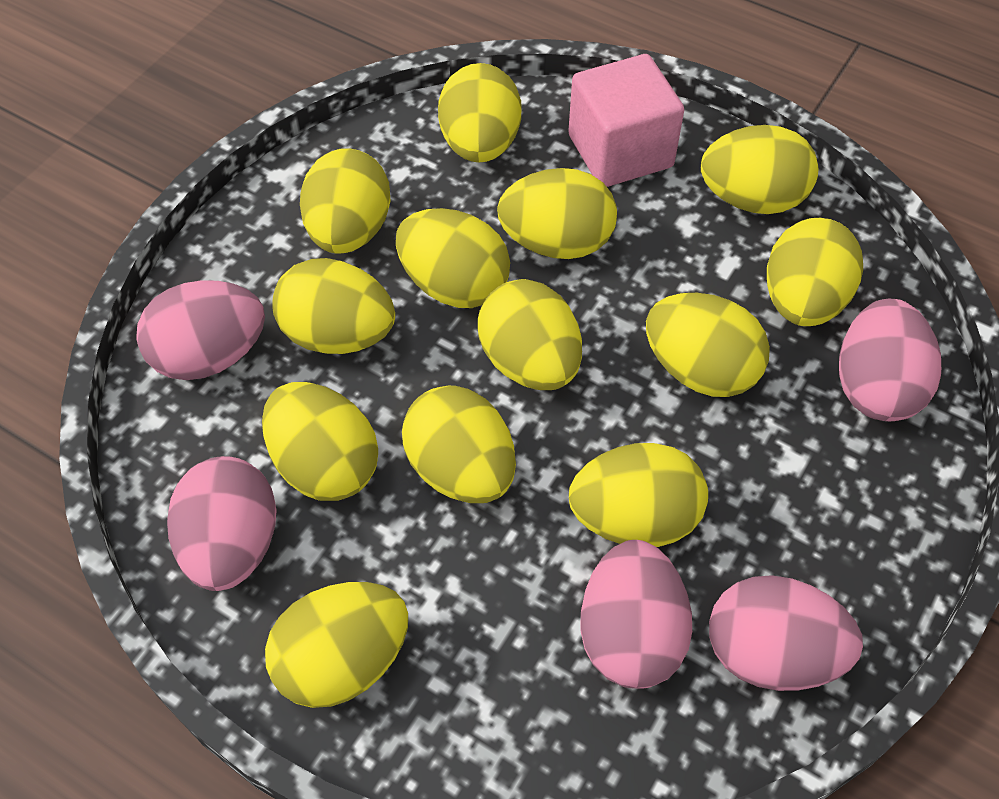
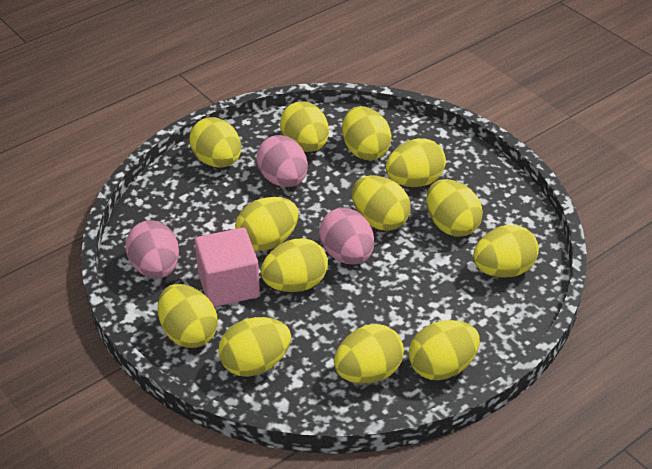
pink egg: 5 -> 3

